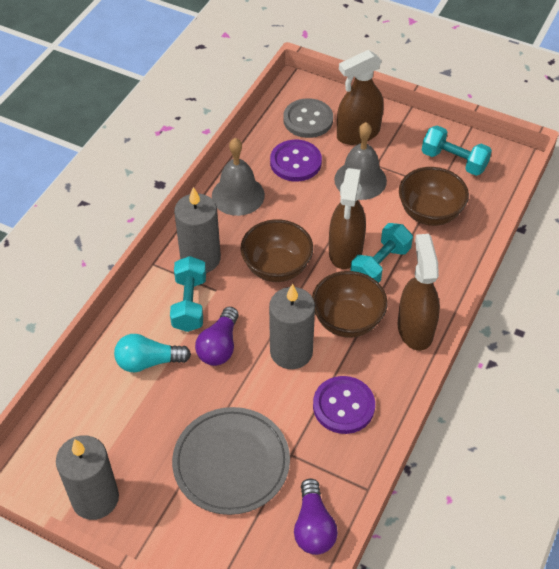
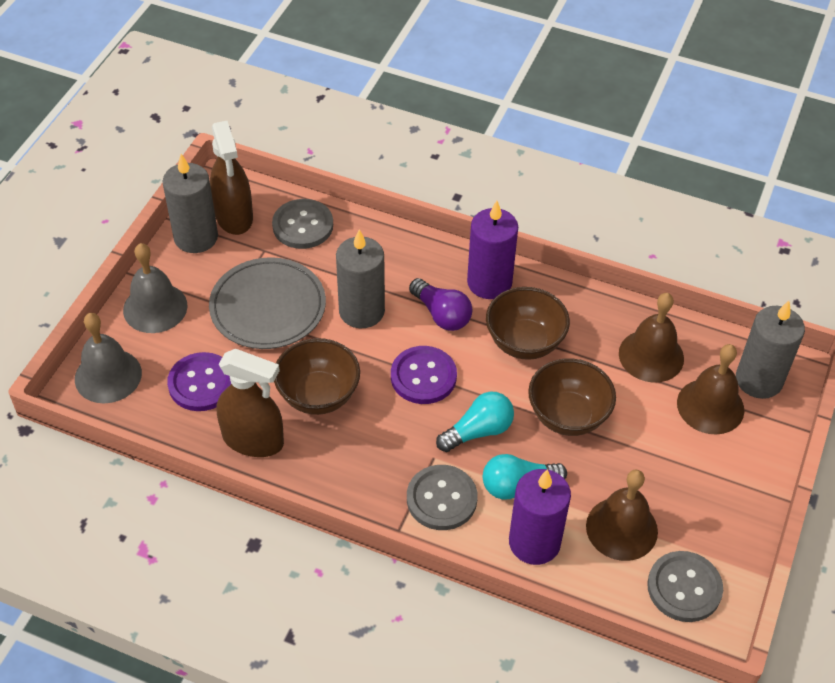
brown bell: 0 -> 3
brown spray bottle: 3 -> 2
grey button: 1 -> 3
purple candle: 0 -> 2
purple light bulb: 2 -> 1
turquoise dumbbell: 3 -> 0
turquoise light bulb: 1 -> 2

